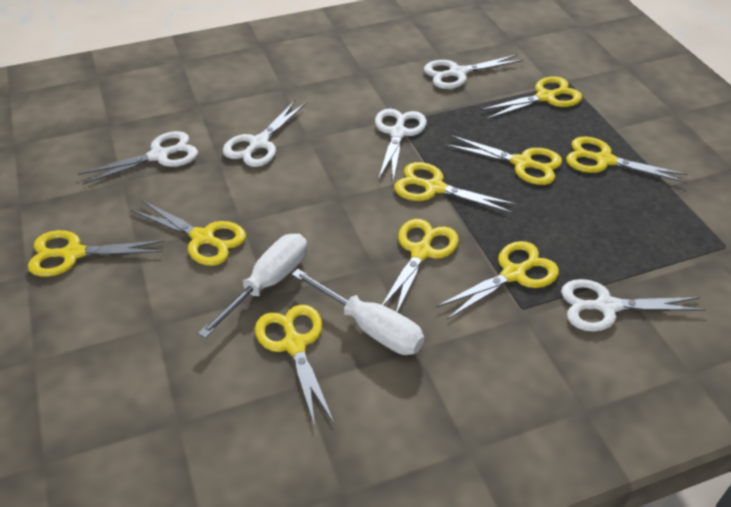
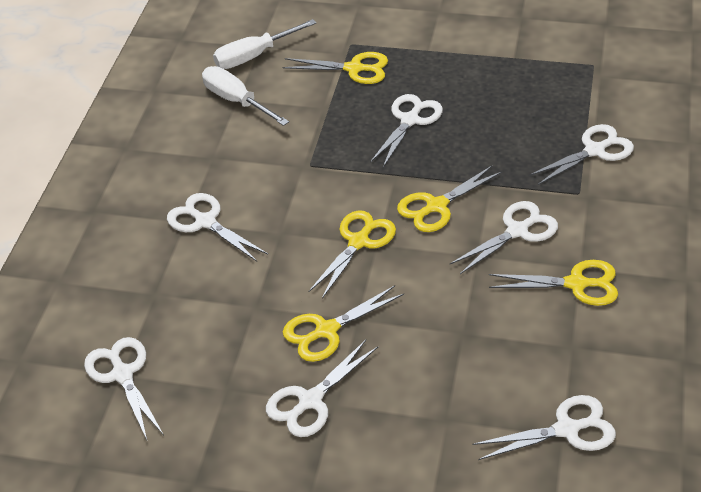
white scissors: 5 -> 7
yellow scissors: 9 -> 5

